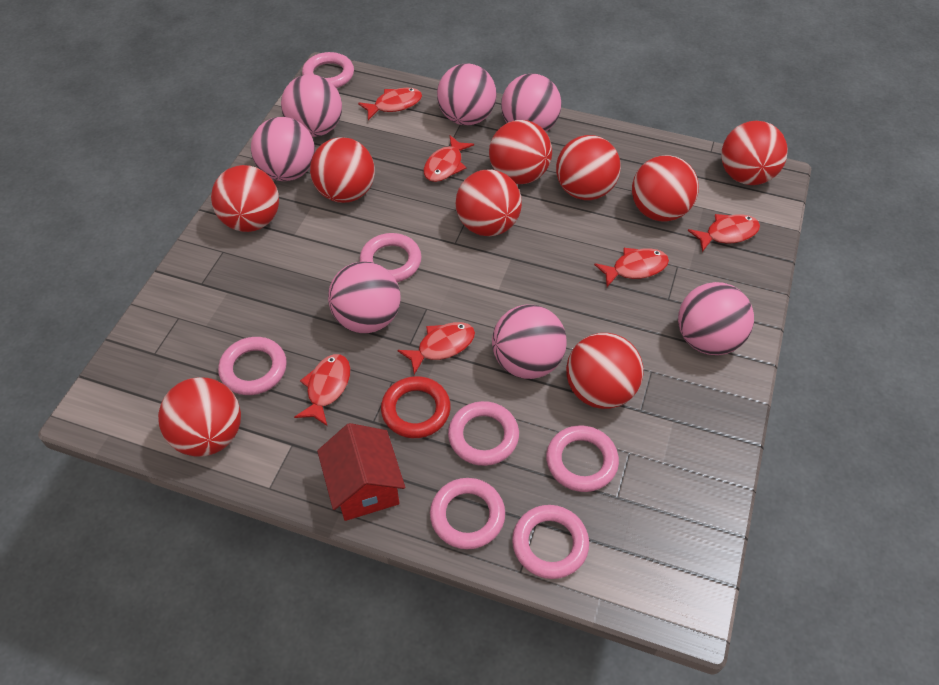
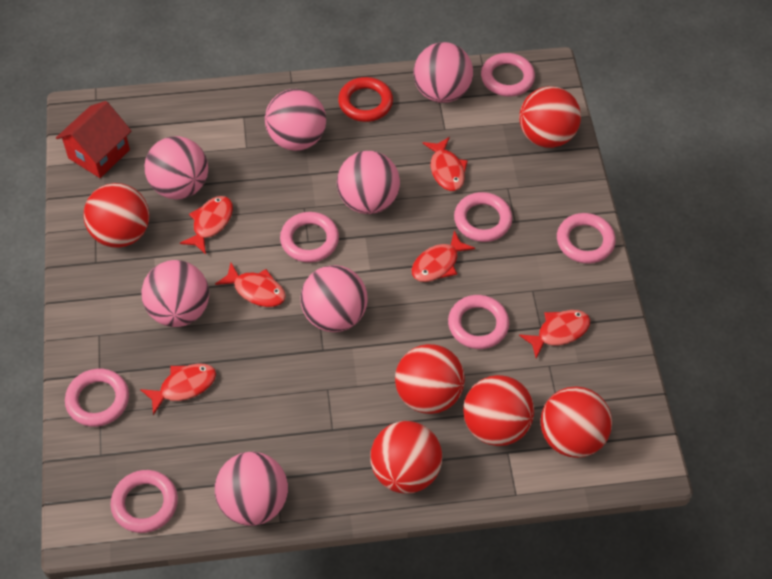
red ball: 9 -> 6

